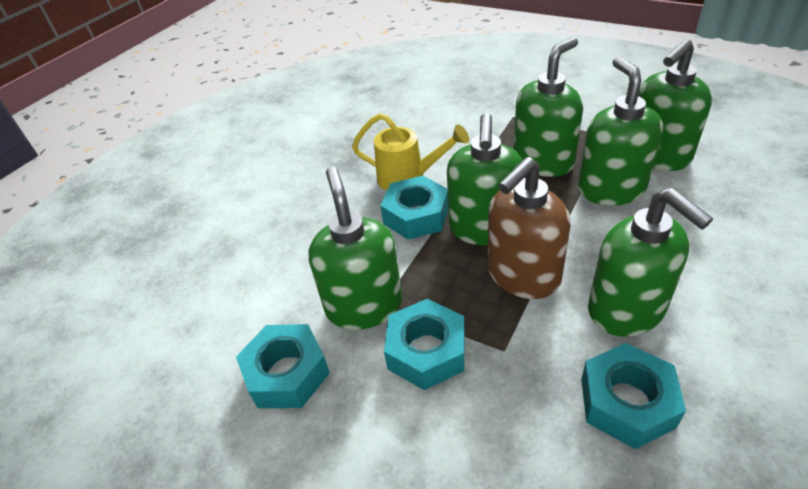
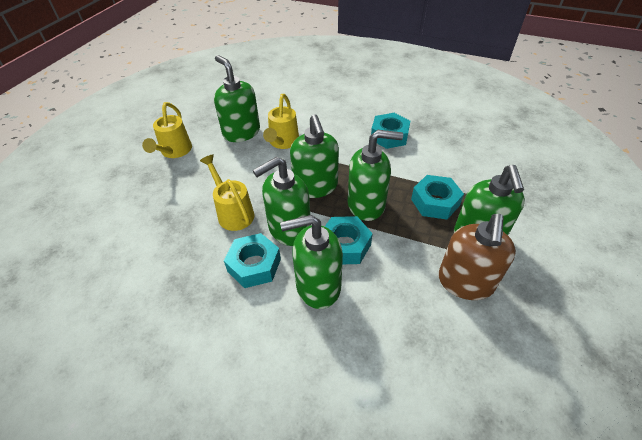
yellow watering can: 1 -> 3

